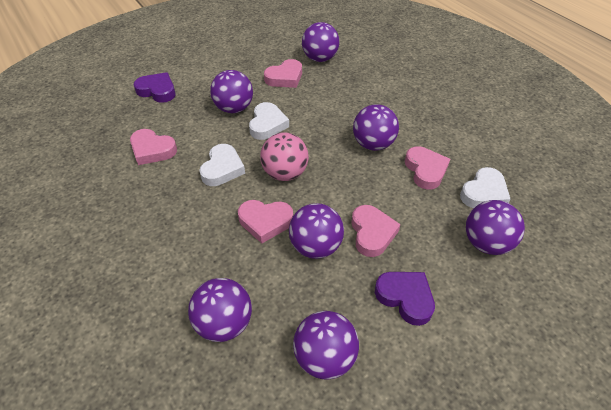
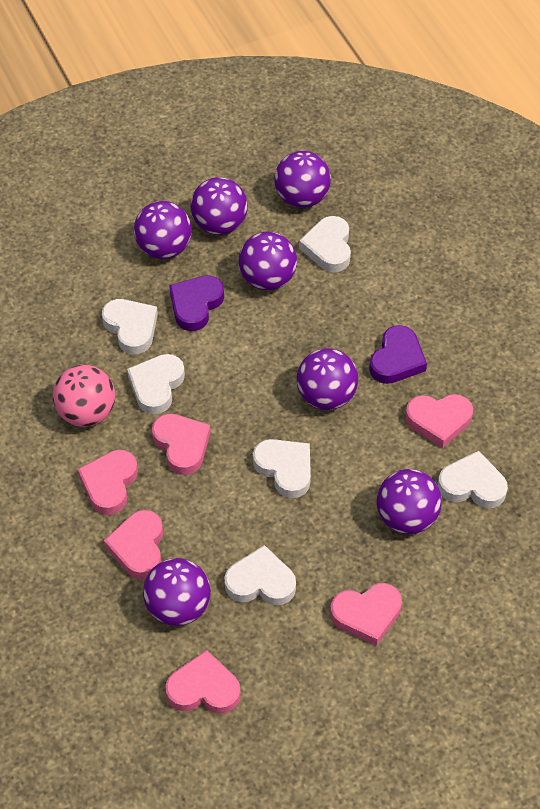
pink heart: 5 -> 6
white heart: 3 -> 6

